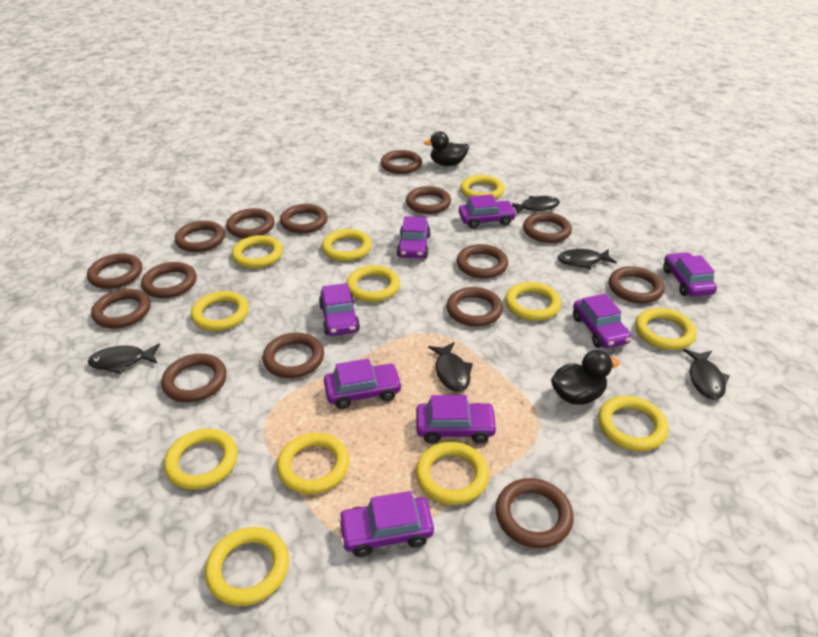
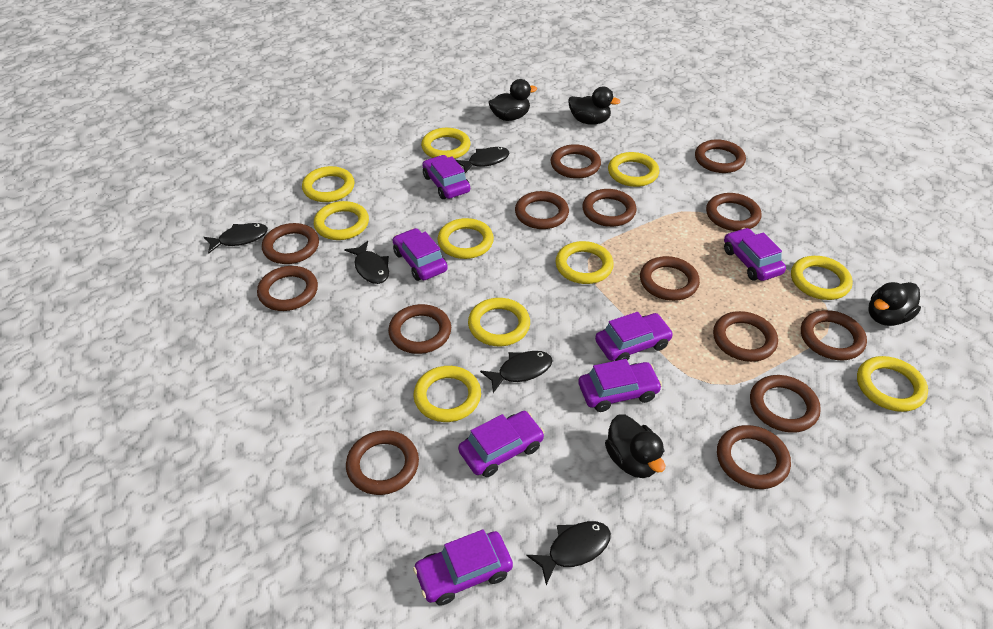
black duck: 2 -> 4
brown ring: 15 -> 14
purple car: 8 -> 7
yellow ring: 12 -> 10

